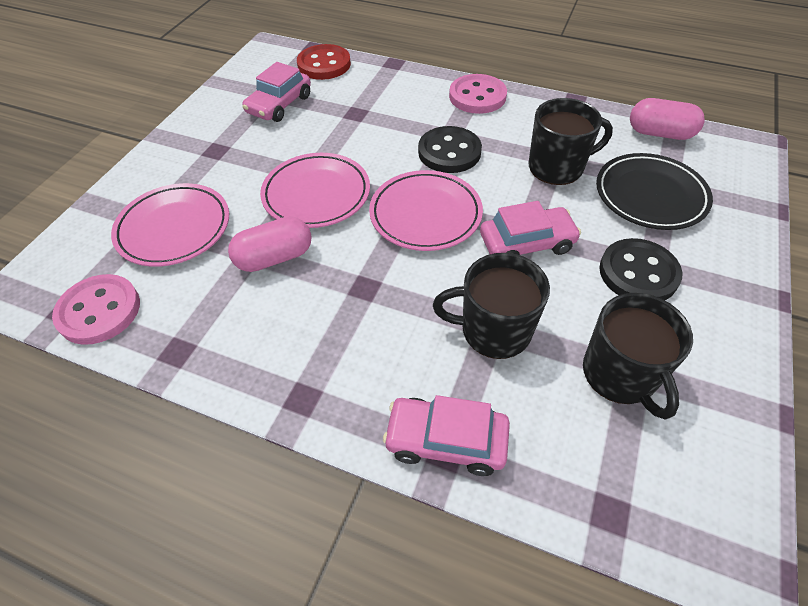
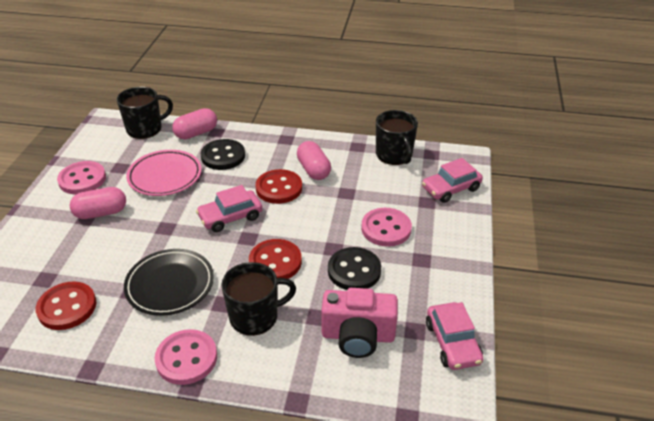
pink button: 2 -> 3
pink camera: 0 -> 1
pink capsule: 2 -> 3
pink plate: 3 -> 1
red button: 1 -> 3

